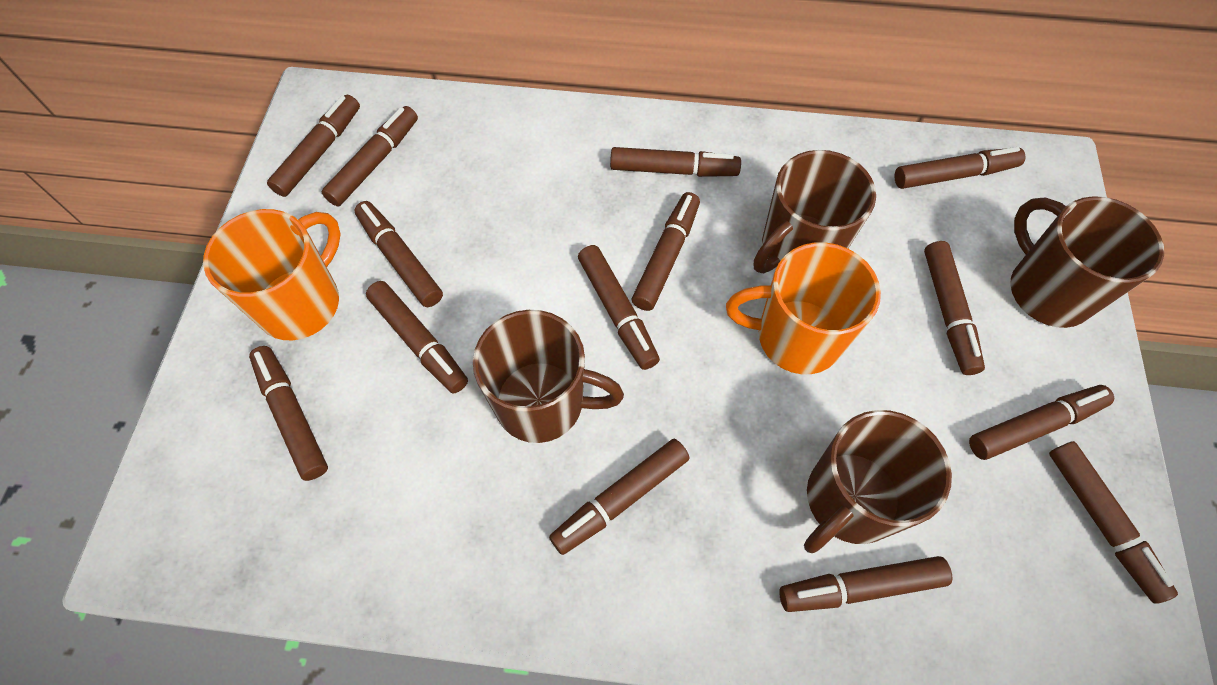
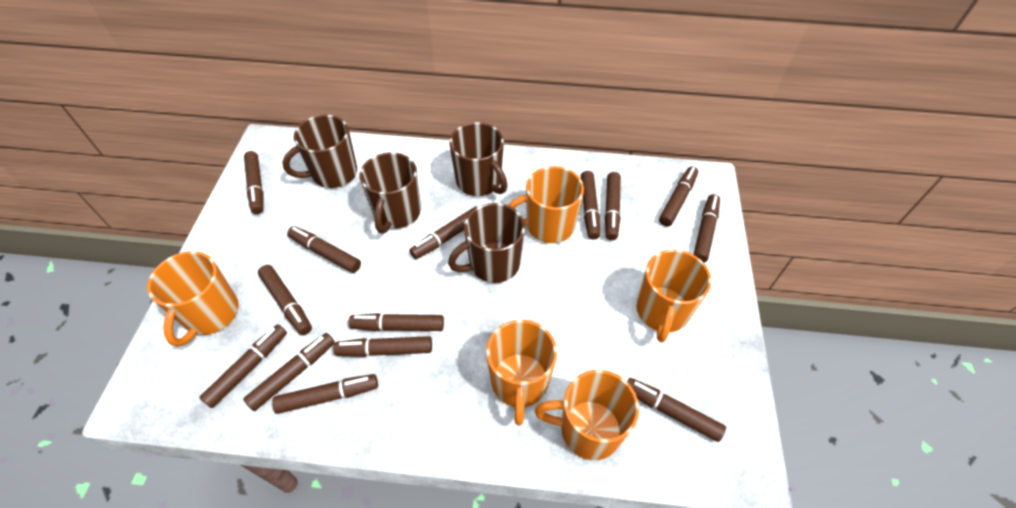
orange mug: 2 -> 5

